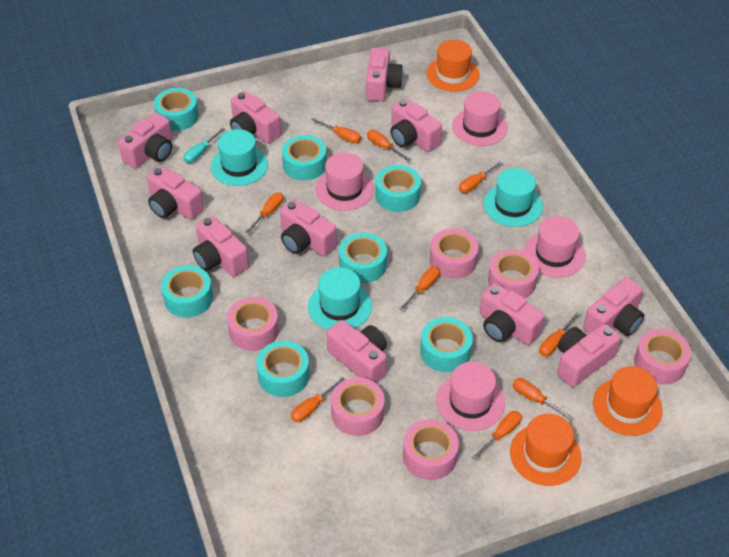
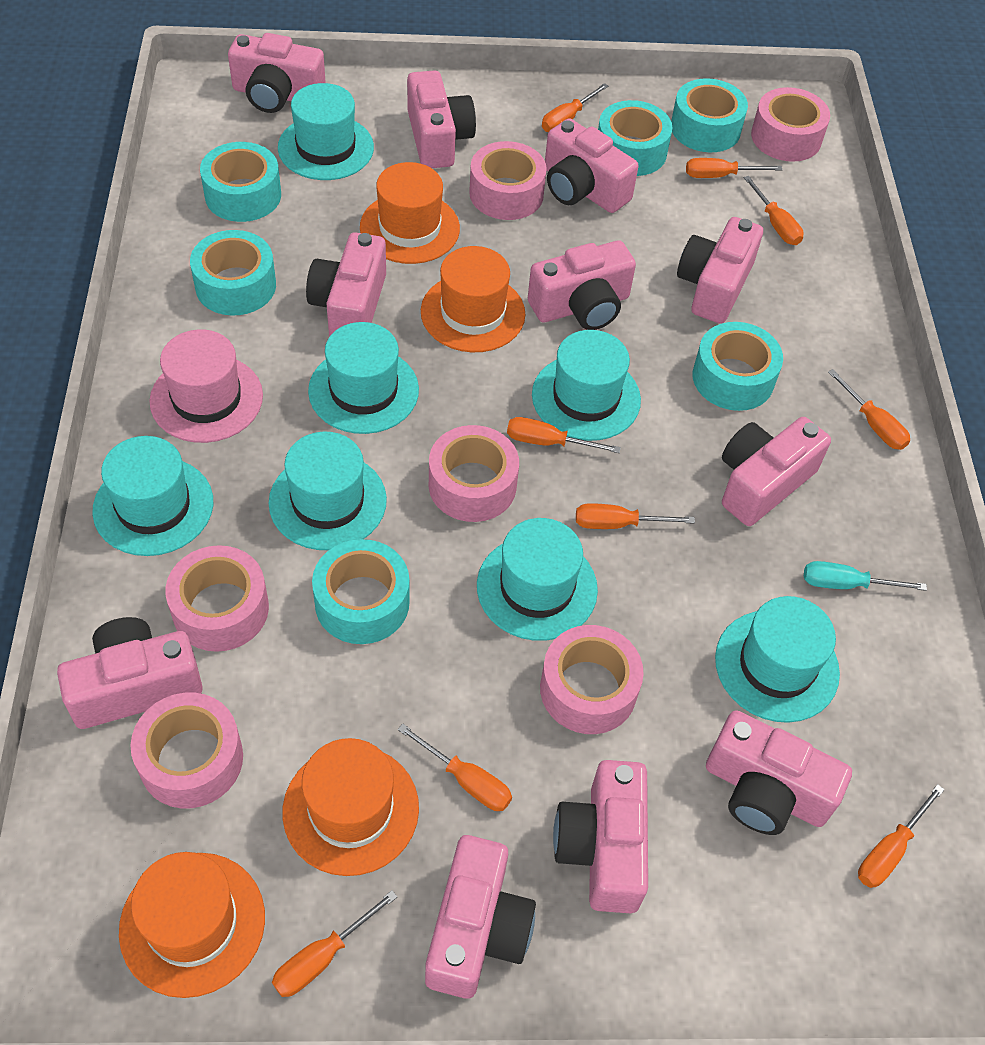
orange hat: 3 -> 4
pink hat: 4 -> 1
turquoise hat: 3 -> 7
turquoise tape: 7 -> 6

